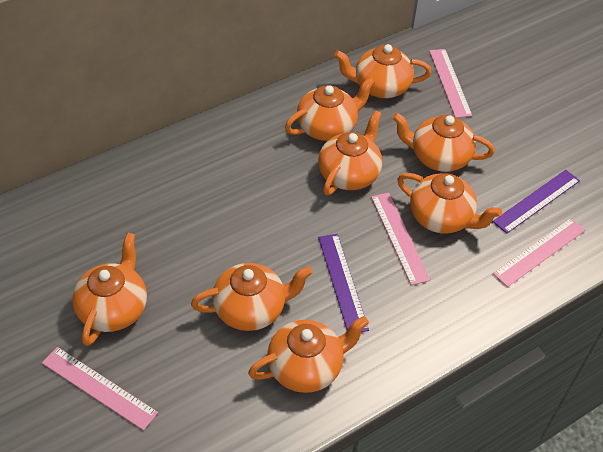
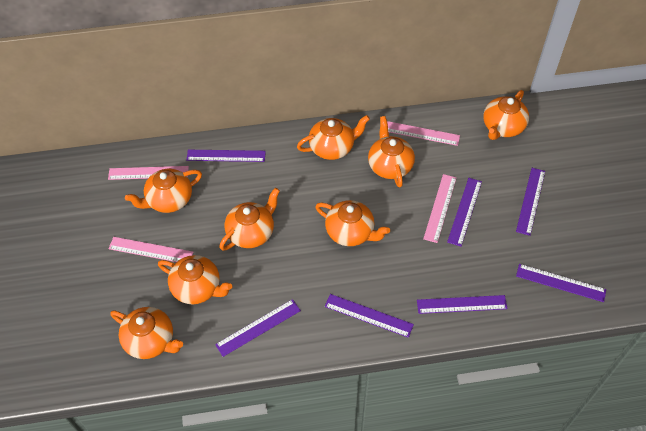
purple ruler: 2 -> 7

